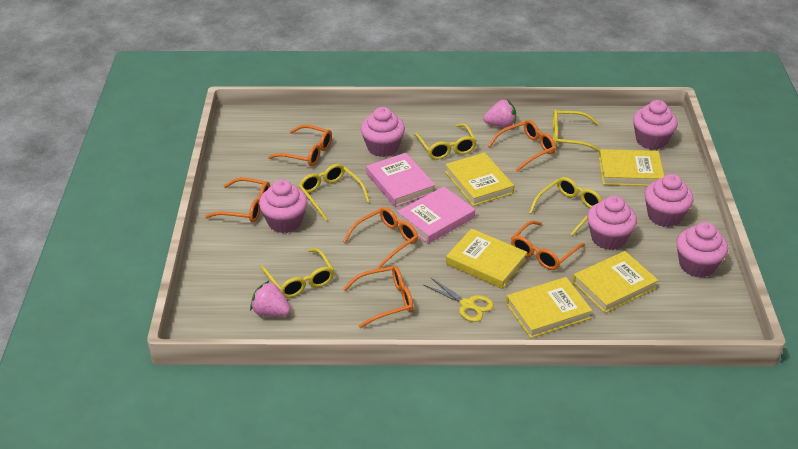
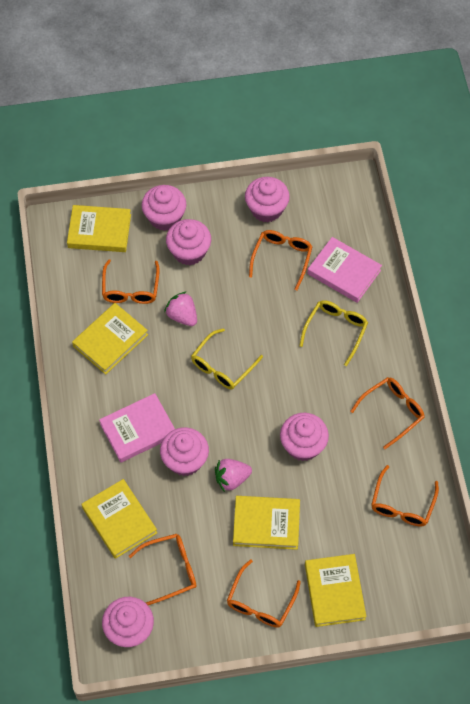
yellow glasses: 5 -> 2
yellow scissors: 1 -> 0

